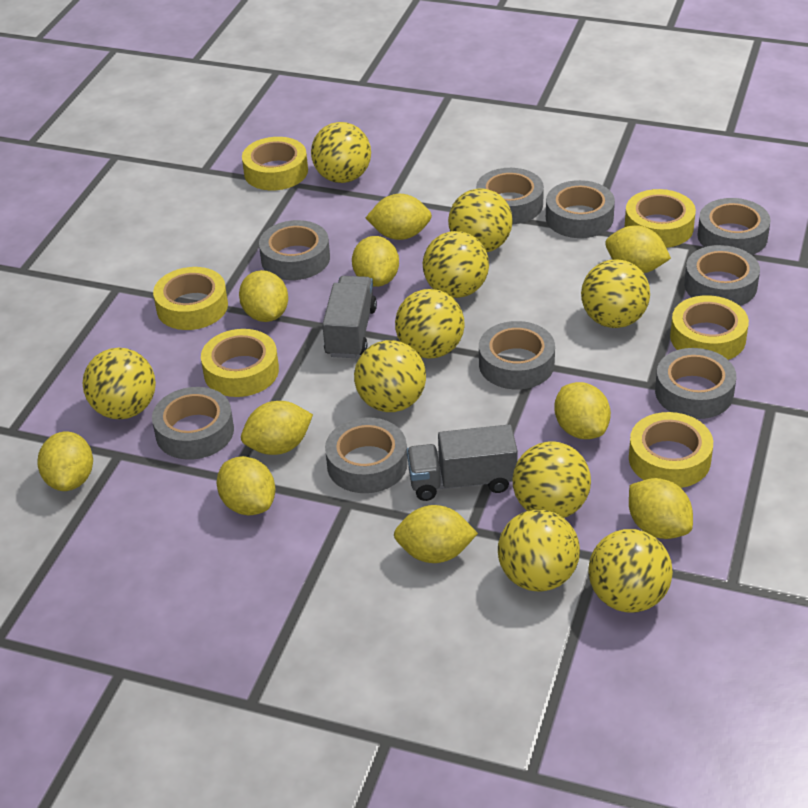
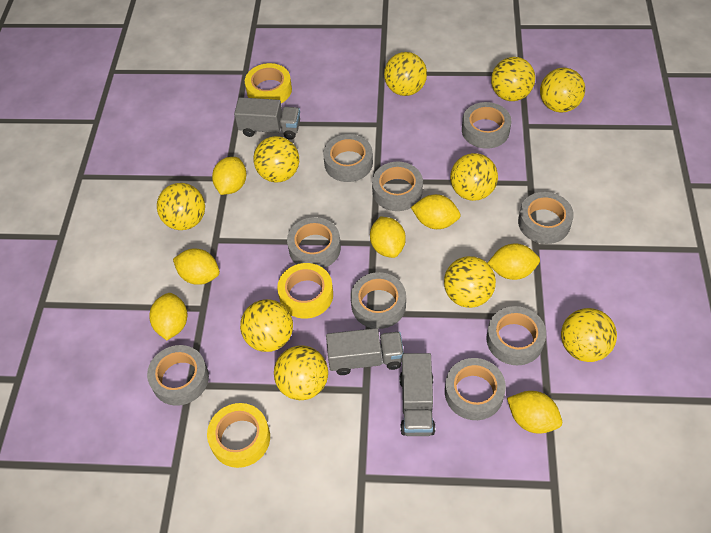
grey truck: 2 -> 3
yellow lemon: 10 -> 7
yellow tape: 6 -> 3

